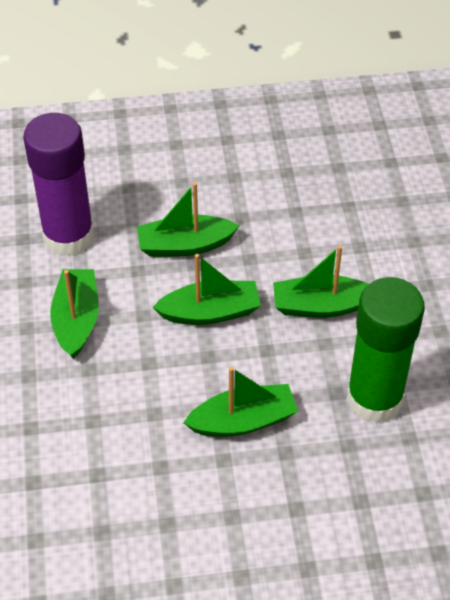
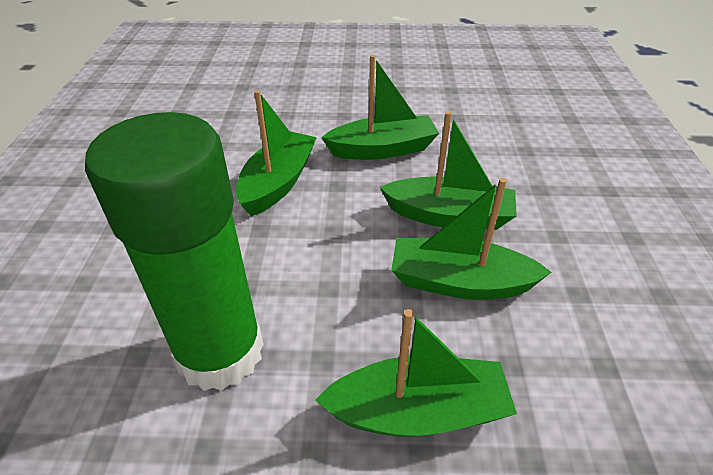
purple glue stick: 1 -> 0

